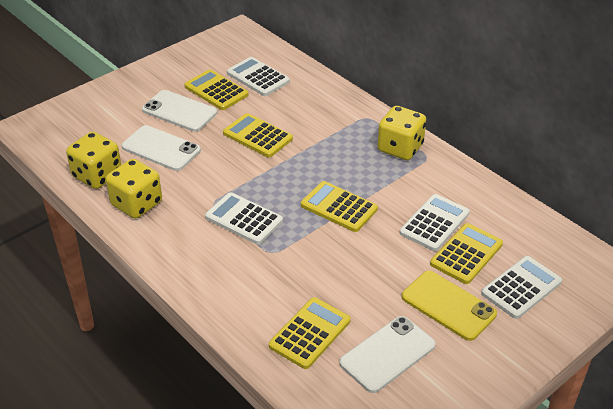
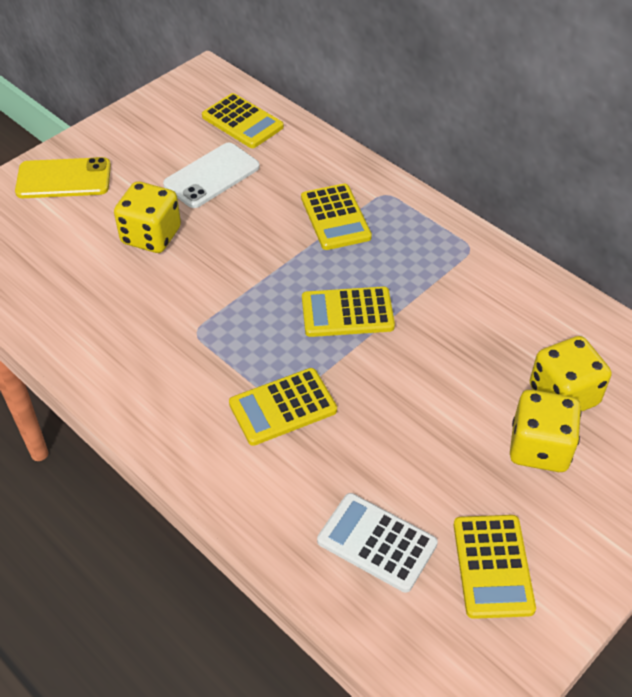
white calculator: 4 -> 1
white phone: 3 -> 1

